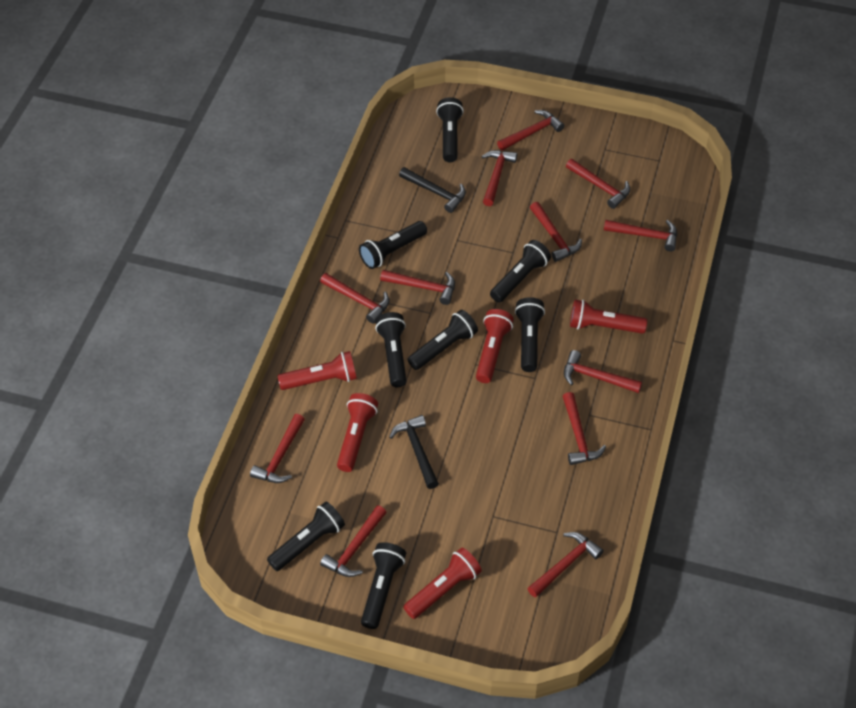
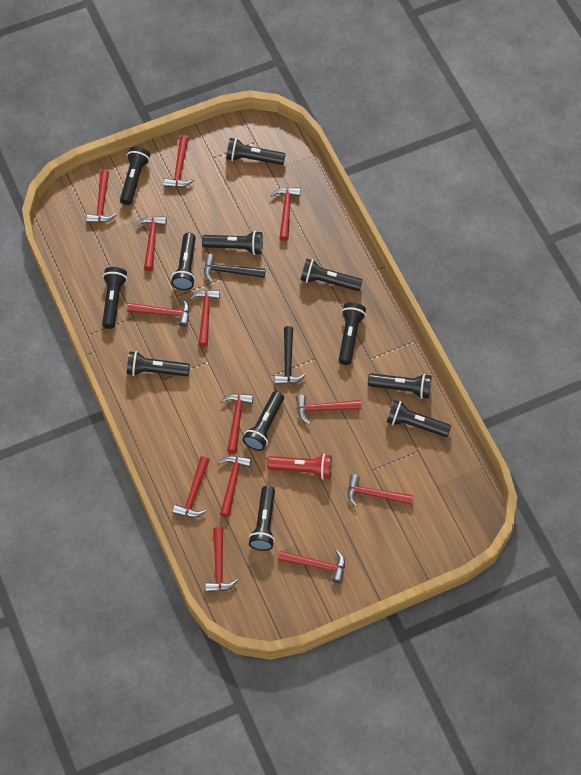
black flashlight: 8 -> 12
red flashlight: 5 -> 1
red hammer: 12 -> 13

